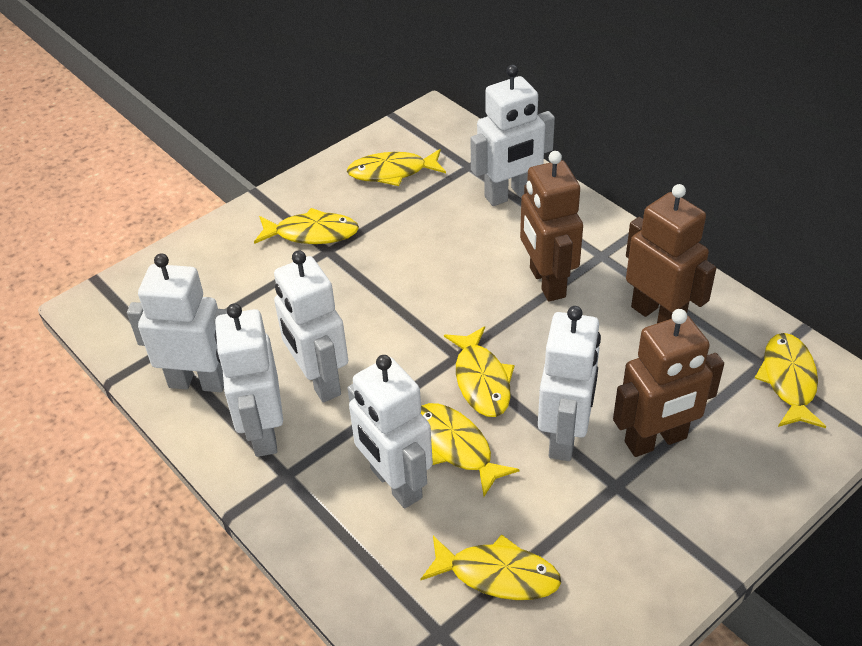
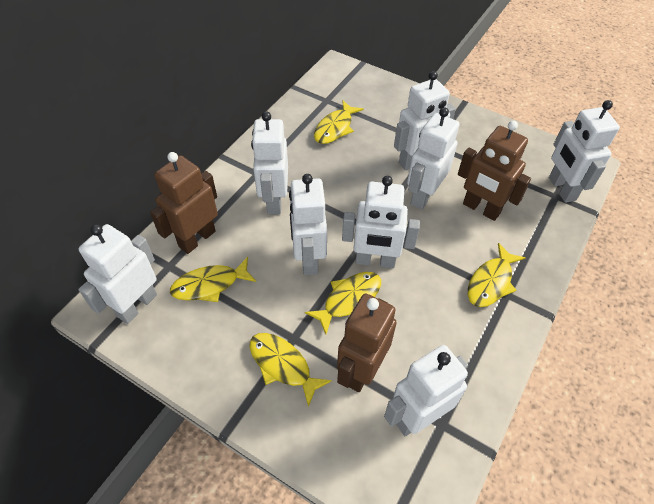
white robot: 6 -> 8
yellow fish: 6 -> 5

